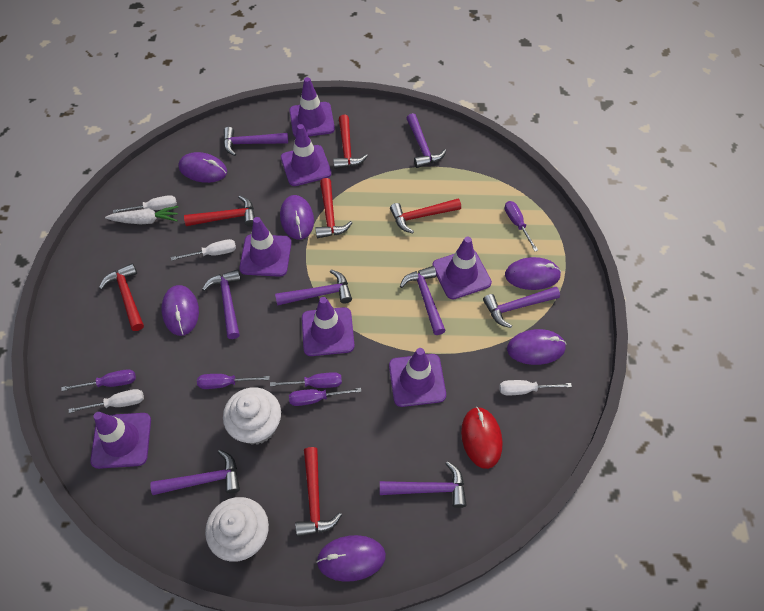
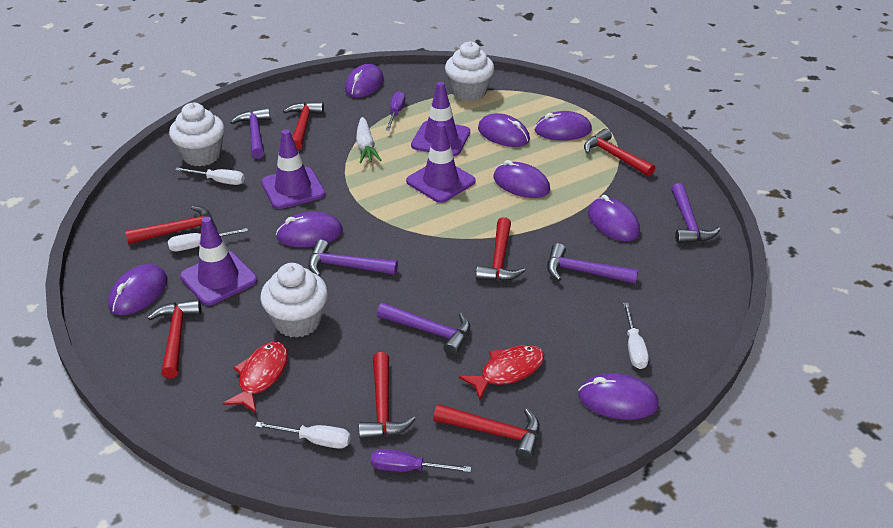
purple hammer: 8 -> 5
purple mouse: 6 -> 8
purple screwdriver: 5 -> 2
purple traffic cone: 7 -> 4
red fish: 0 -> 2
red hammer: 6 -> 7
red mouse: 1 -> 0
white cupcake: 2 -> 3

